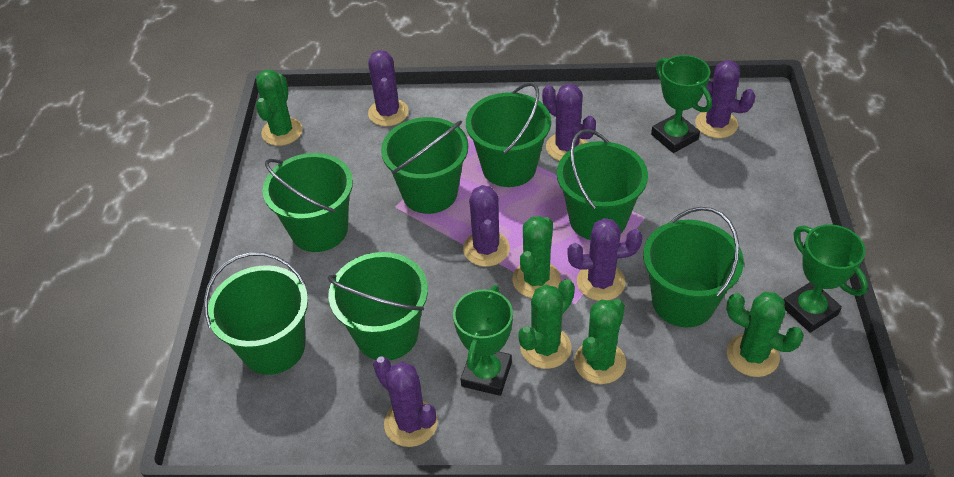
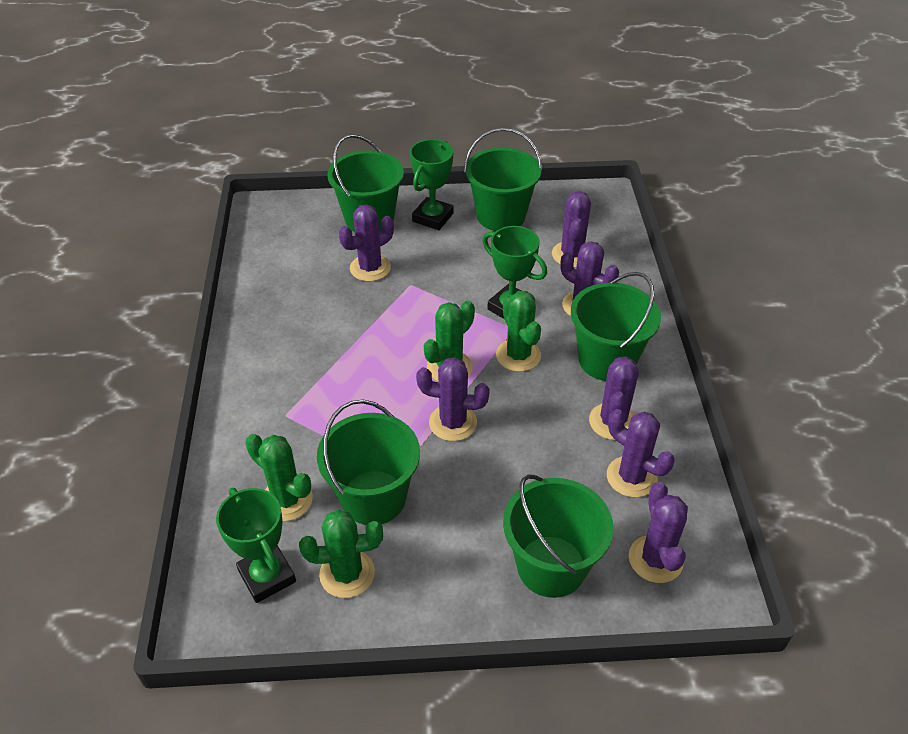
green bucket: 7 -> 5
green cactus: 5 -> 4
purple cactus: 6 -> 7

